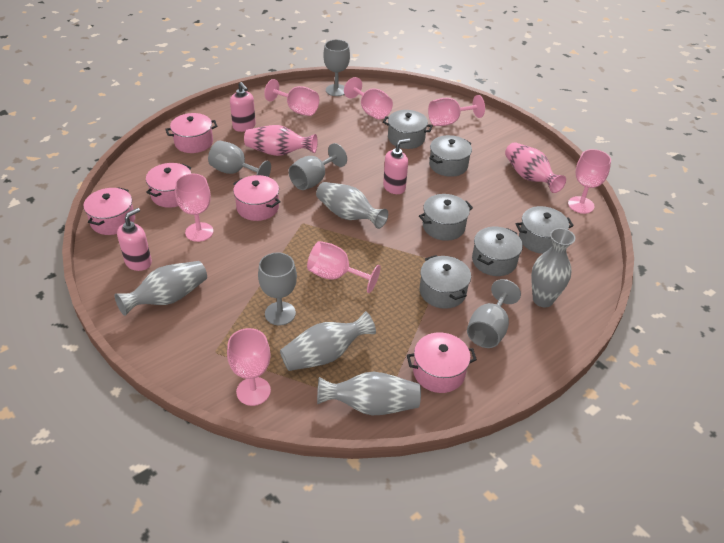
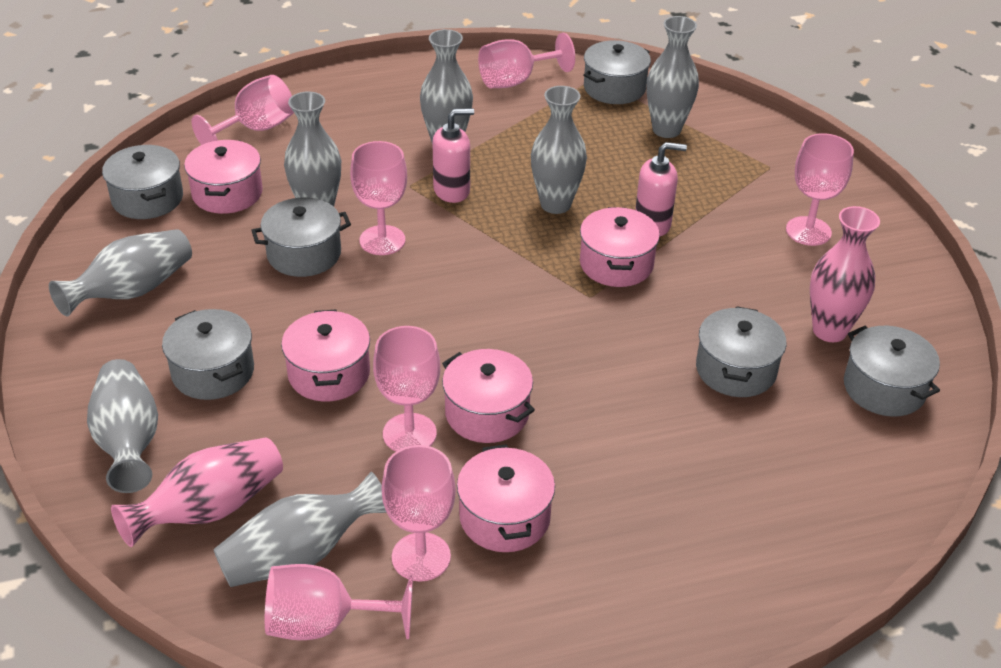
grey goblet: 5 -> 0
grey vase: 5 -> 7
pink soap dispenser: 3 -> 2

